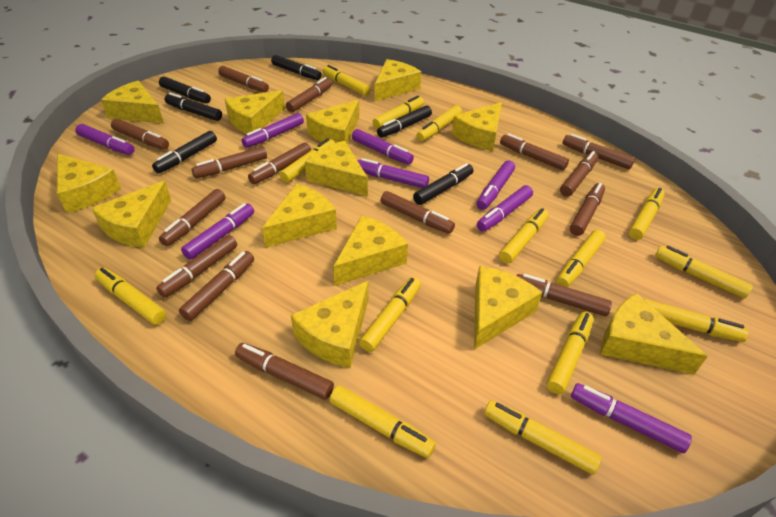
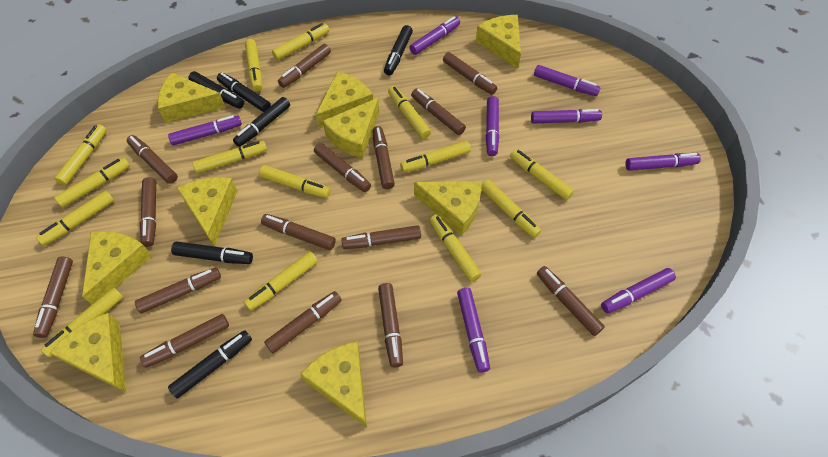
yellow cheese: 13 -> 9

